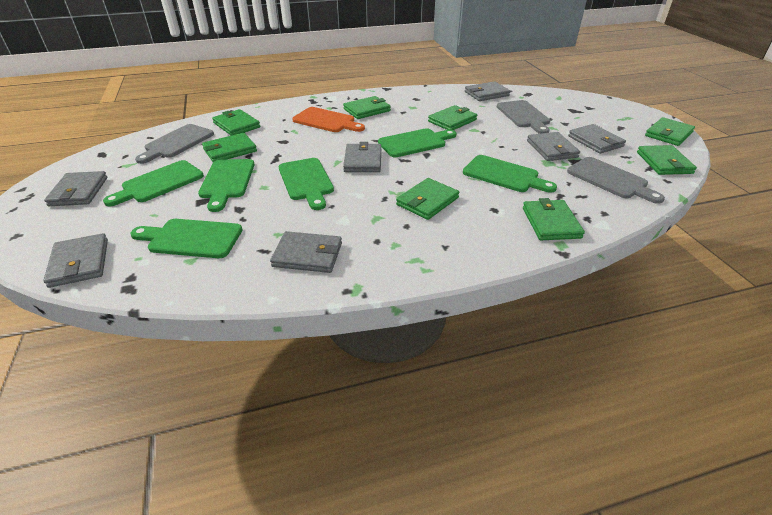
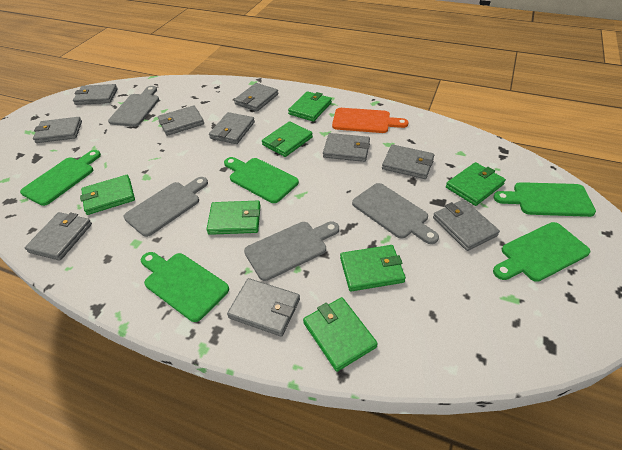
green cutting board: 6 -> 5
green wallet: 8 -> 7
grey cutting board: 3 -> 4
grey wallet: 7 -> 10

